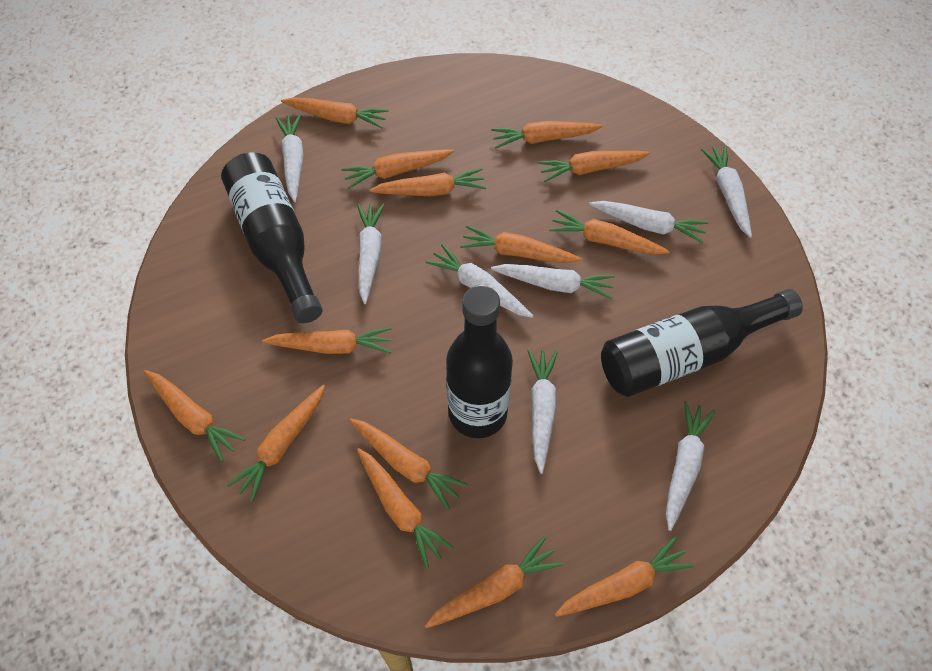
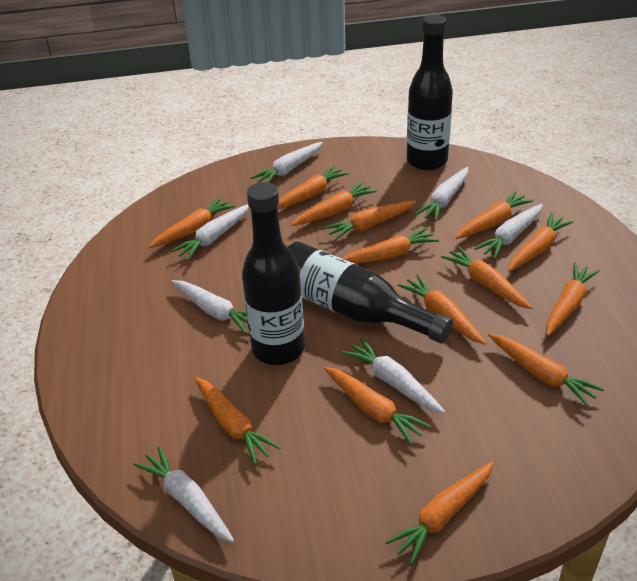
white carrot: 8 -> 7

